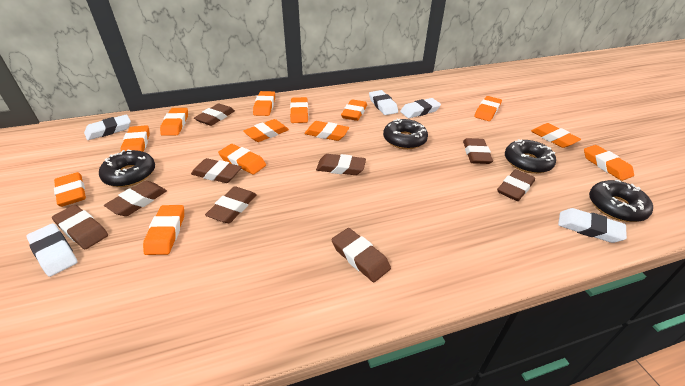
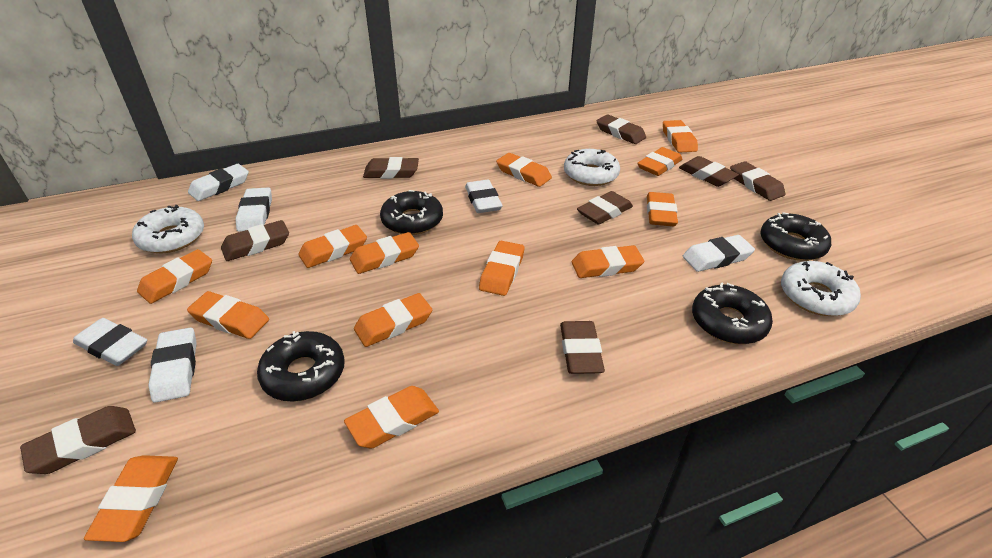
brown eraser: 9 -> 8
white donut: 0 -> 3
white eraser: 5 -> 6

